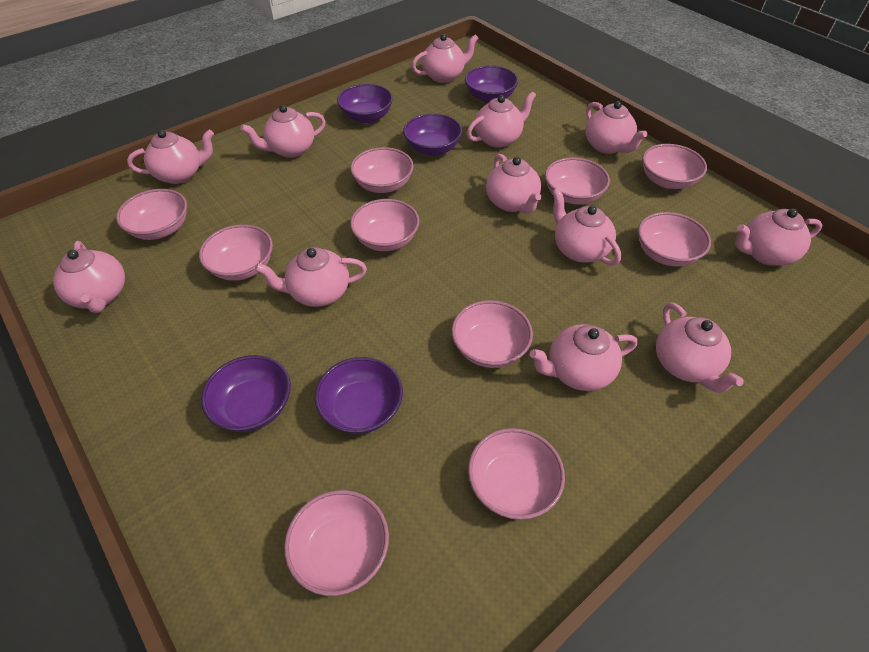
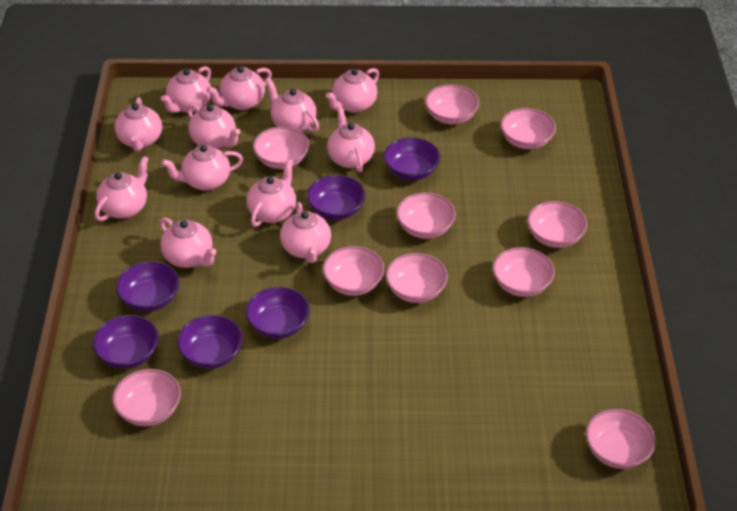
purple bowl: 5 -> 6

